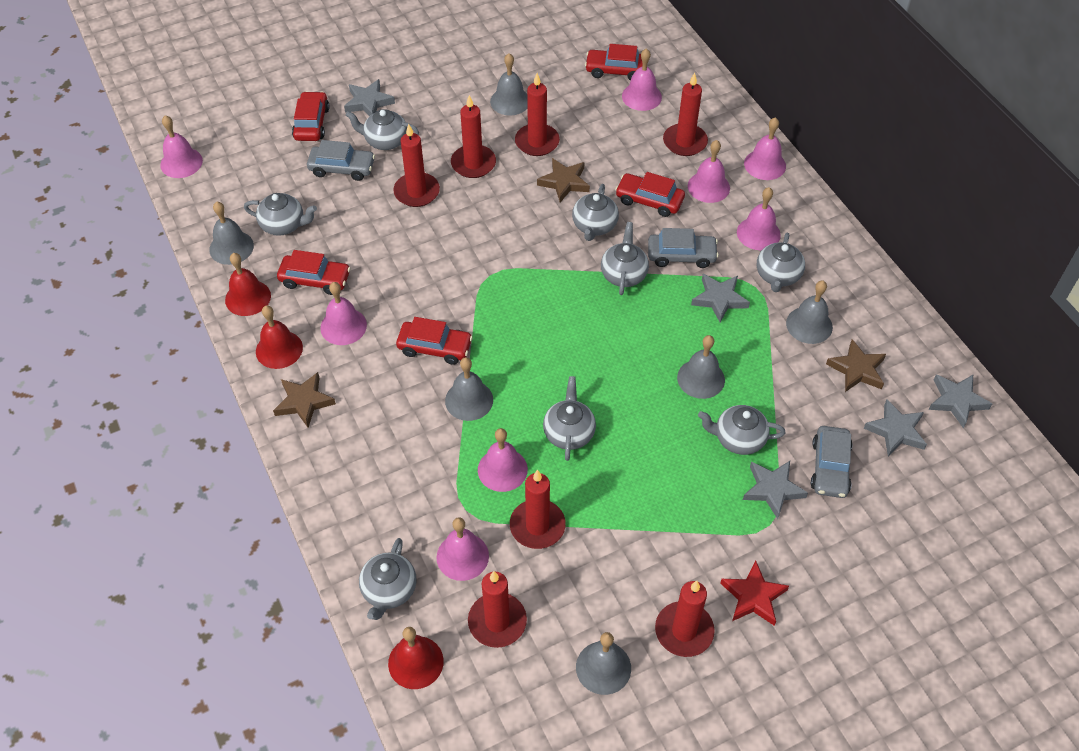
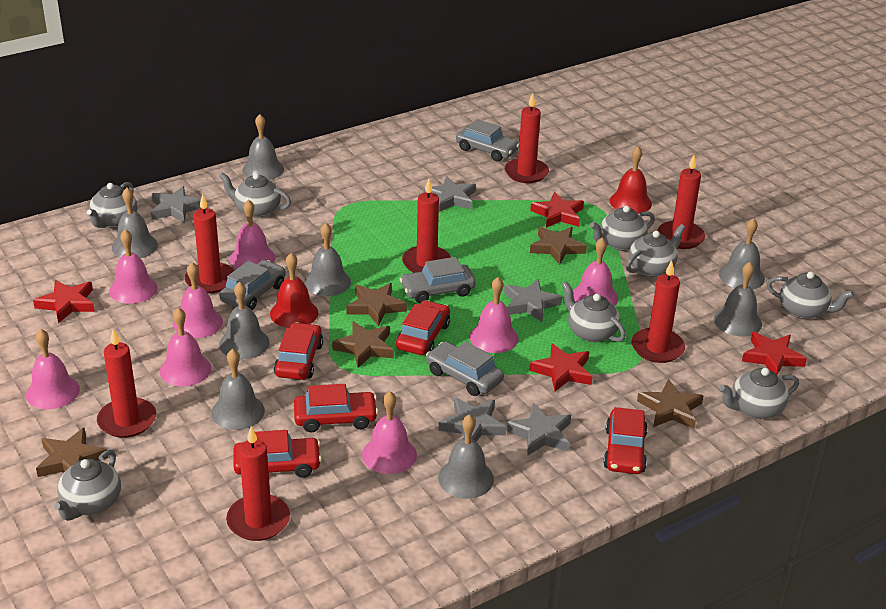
brown star: 3 -> 5
grey bell: 6 -> 8
grey car: 3 -> 4
red bell: 3 -> 2
red star: 1 -> 4

